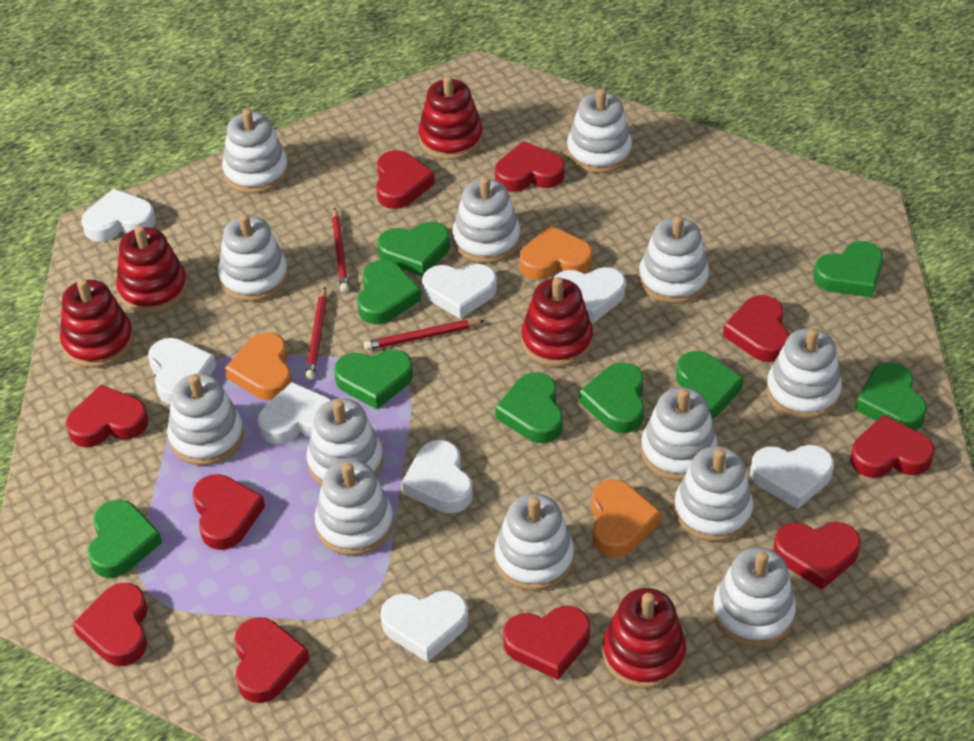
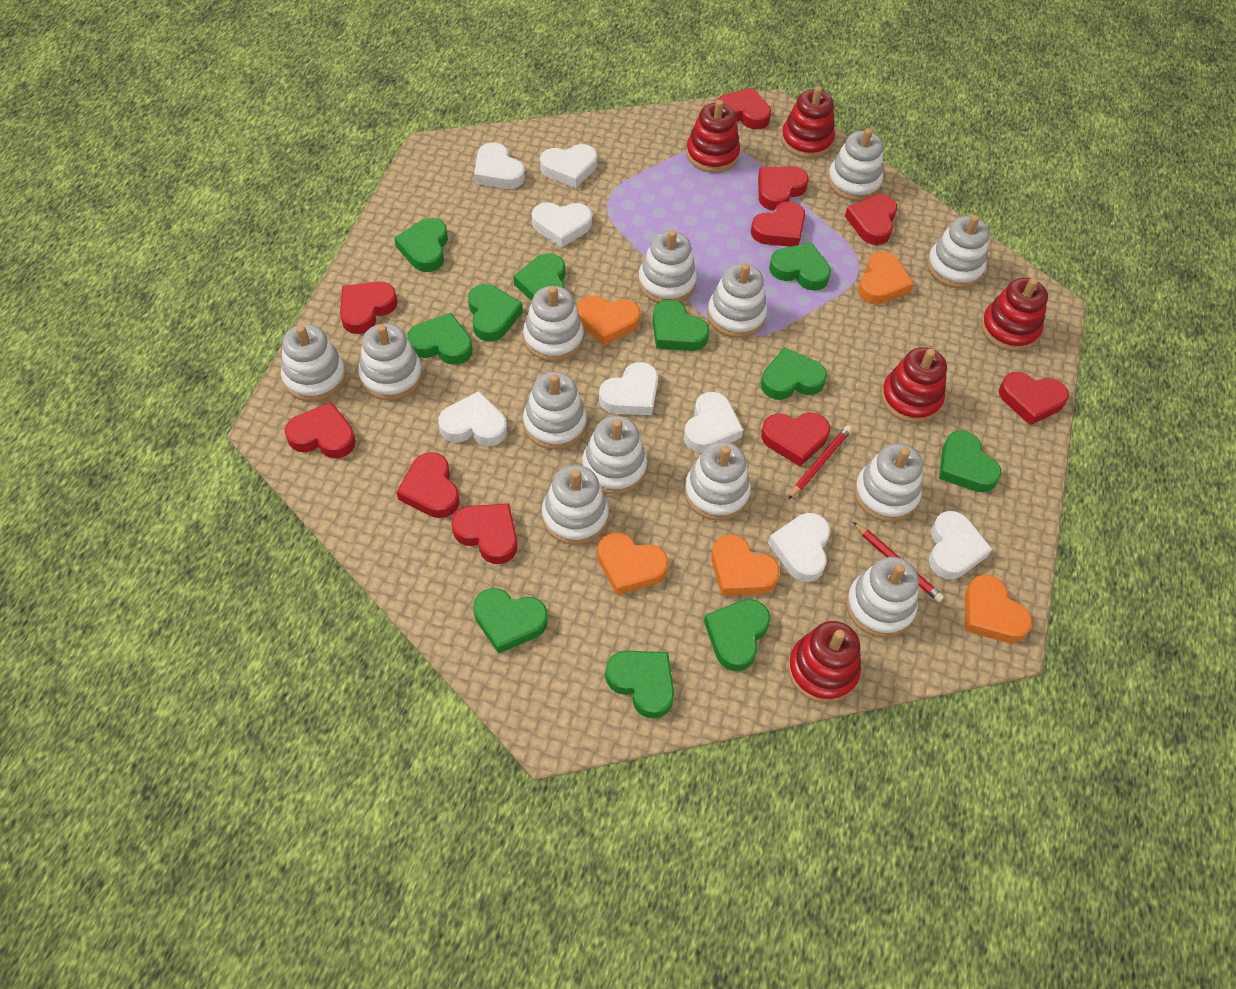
green heart: 9 -> 11
orange heart: 3 -> 5
red pencil: 3 -> 2

